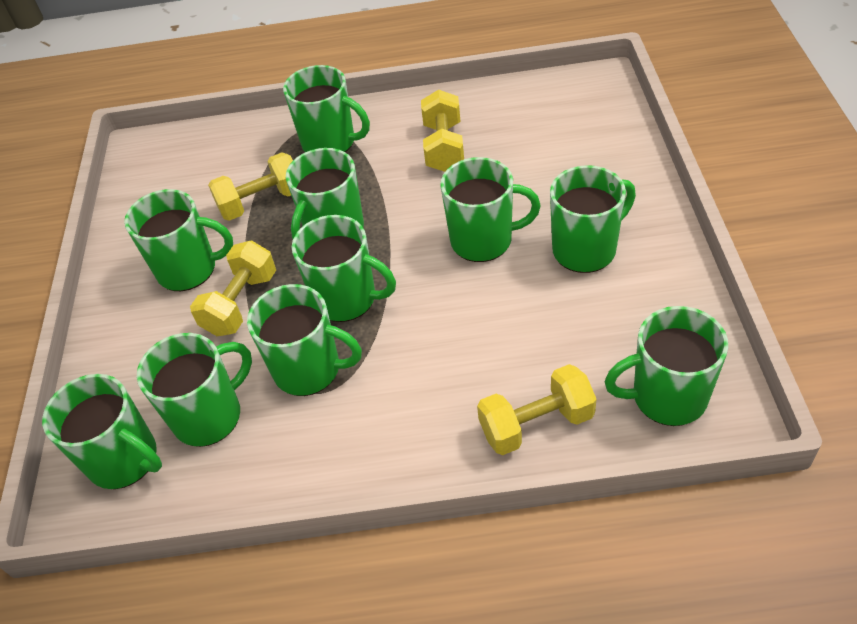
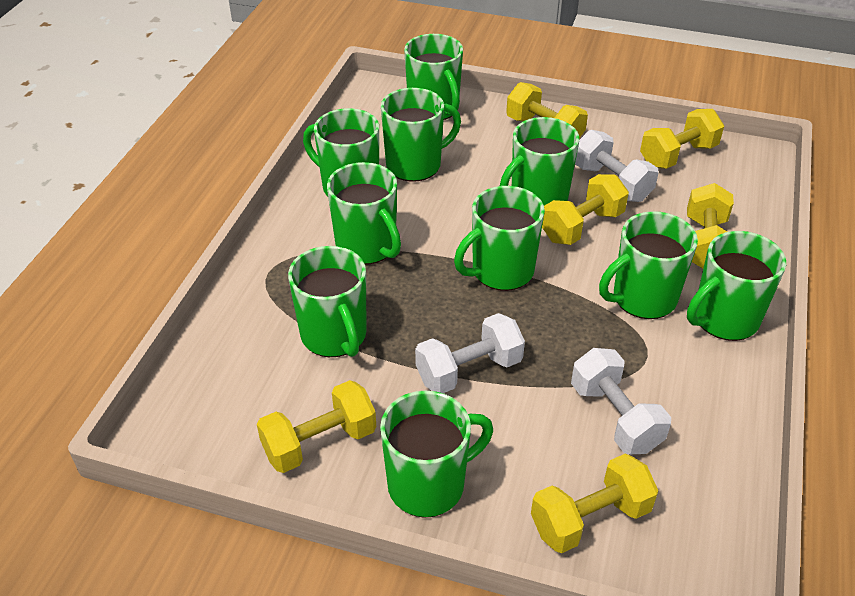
white dumbbell: 0 -> 3
yellow dumbbell: 4 -> 6

